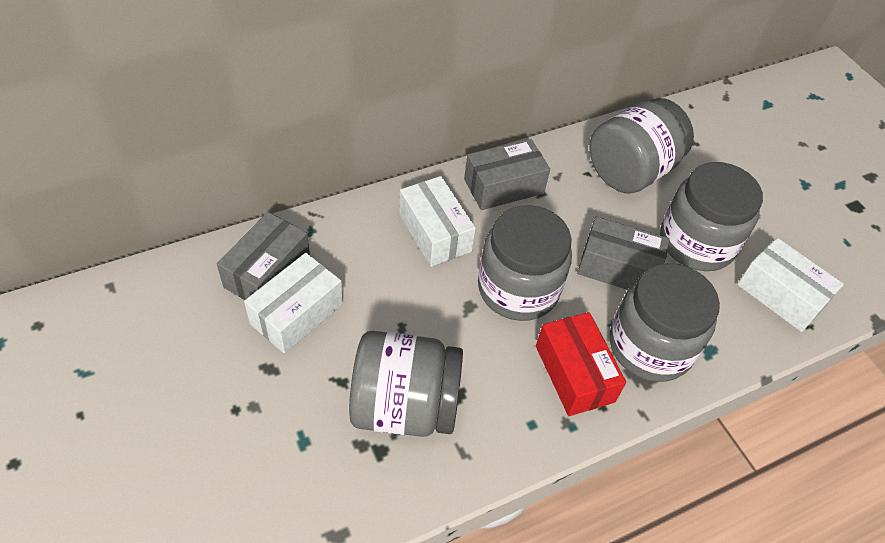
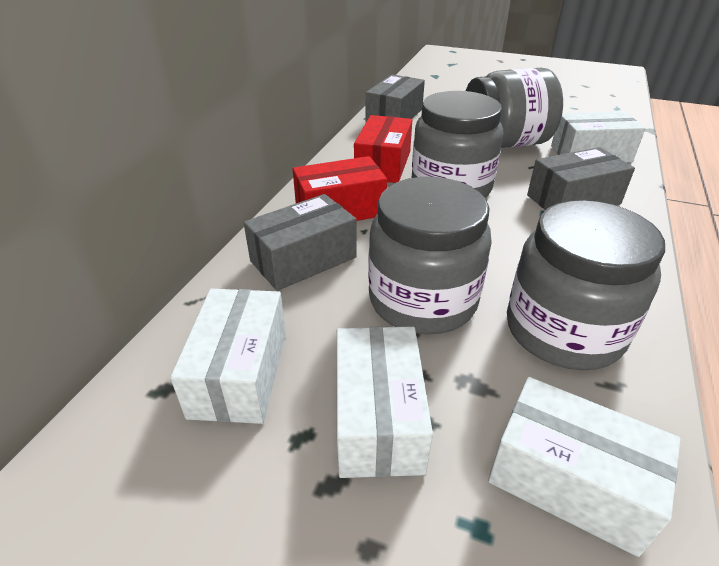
grey jar: 5 -> 4
red box: 1 -> 2
white box: 3 -> 4

